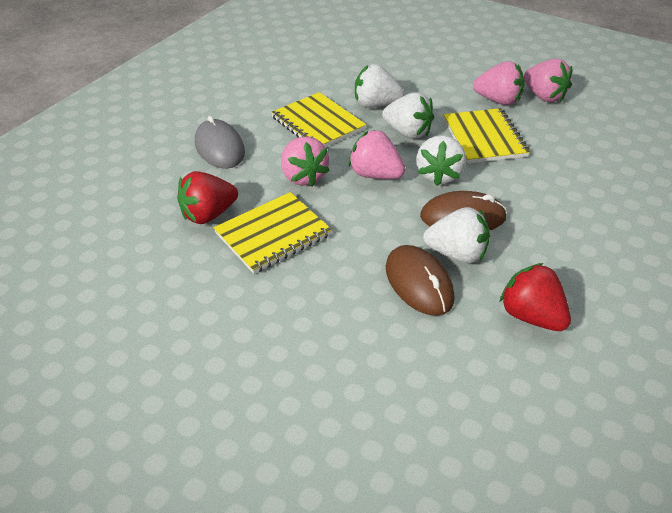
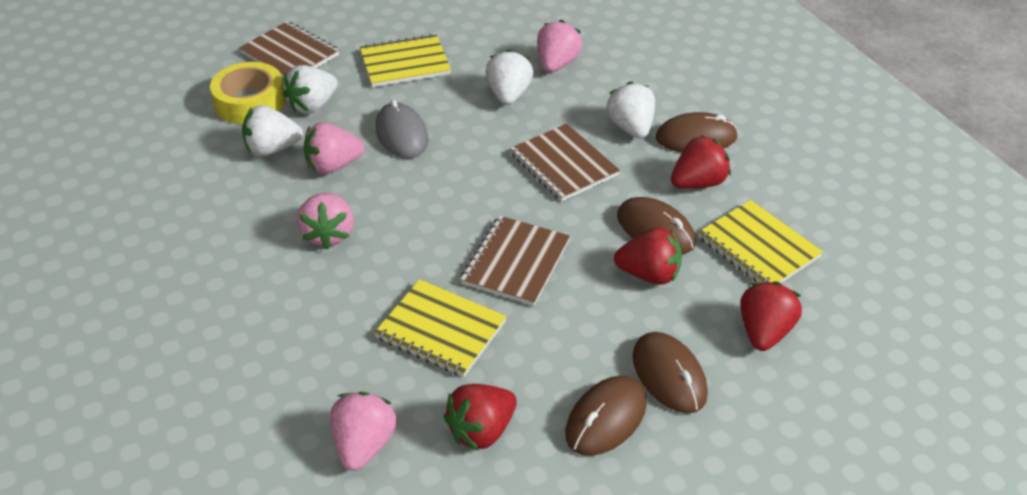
brown mouse: 2 -> 4
brown notebook: 0 -> 3
red strawberry: 2 -> 4
yellow tape: 0 -> 1

